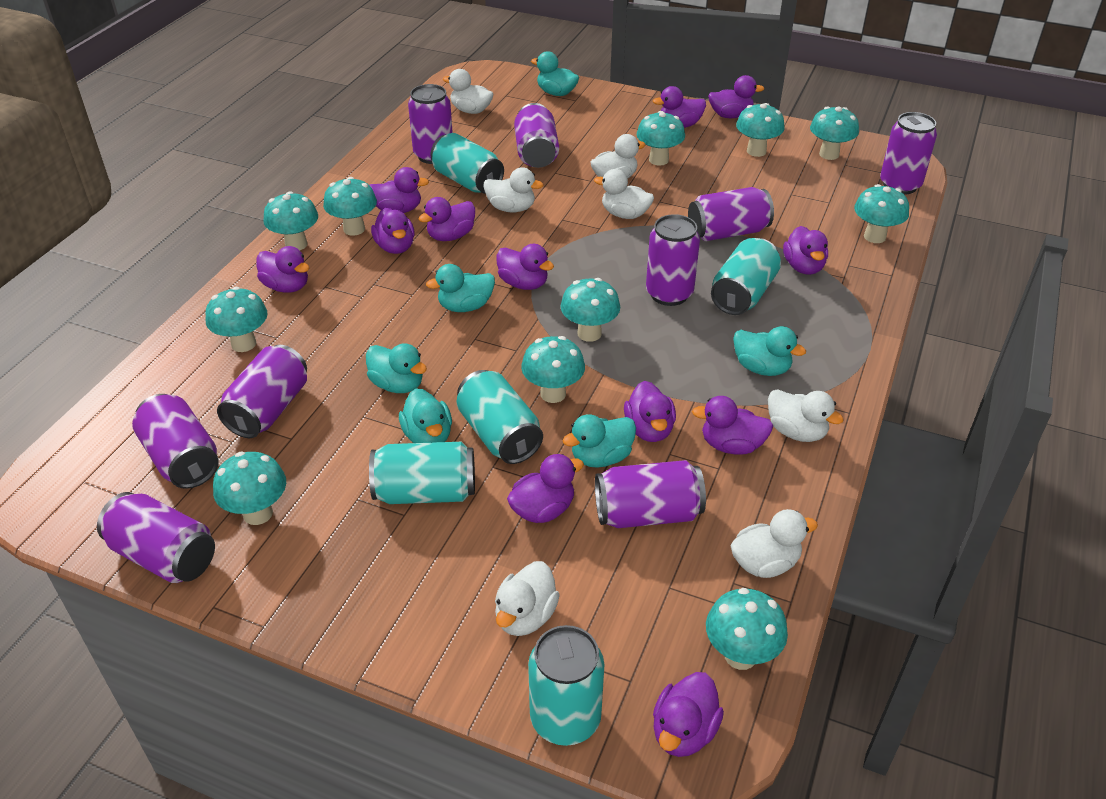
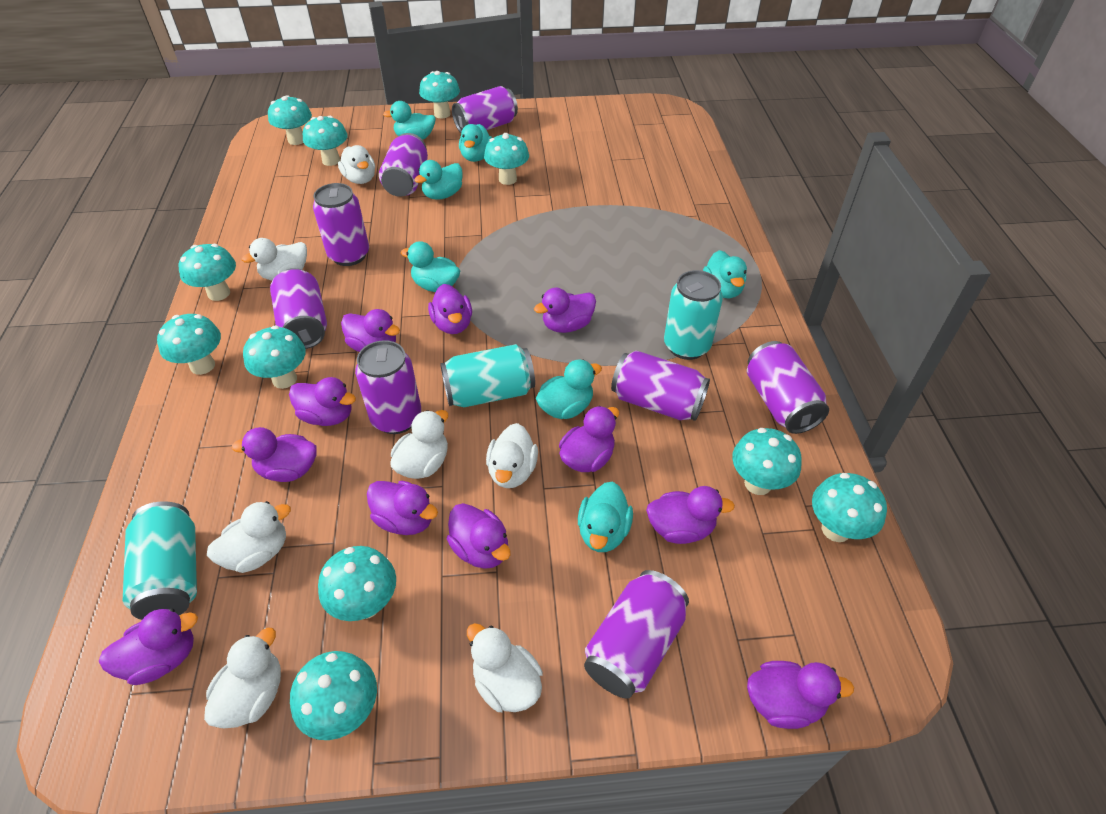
purple can: 9 -> 8
purple duck: 12 -> 11
turquoise can: 5 -> 3
turquoise duck: 6 -> 7

